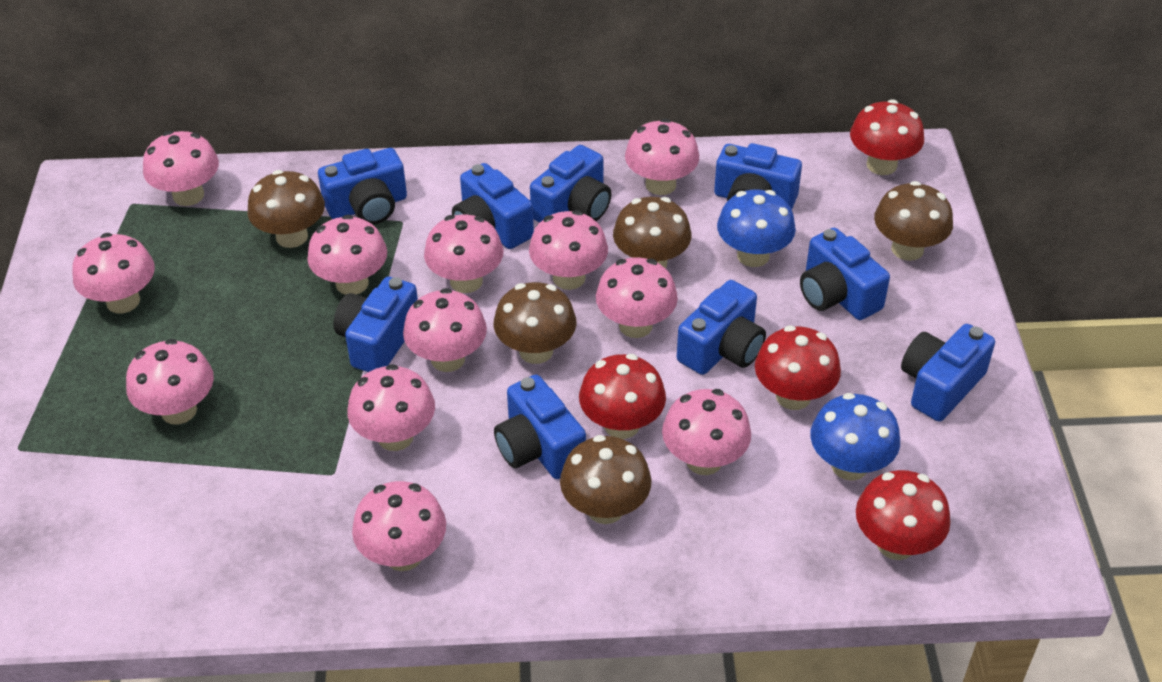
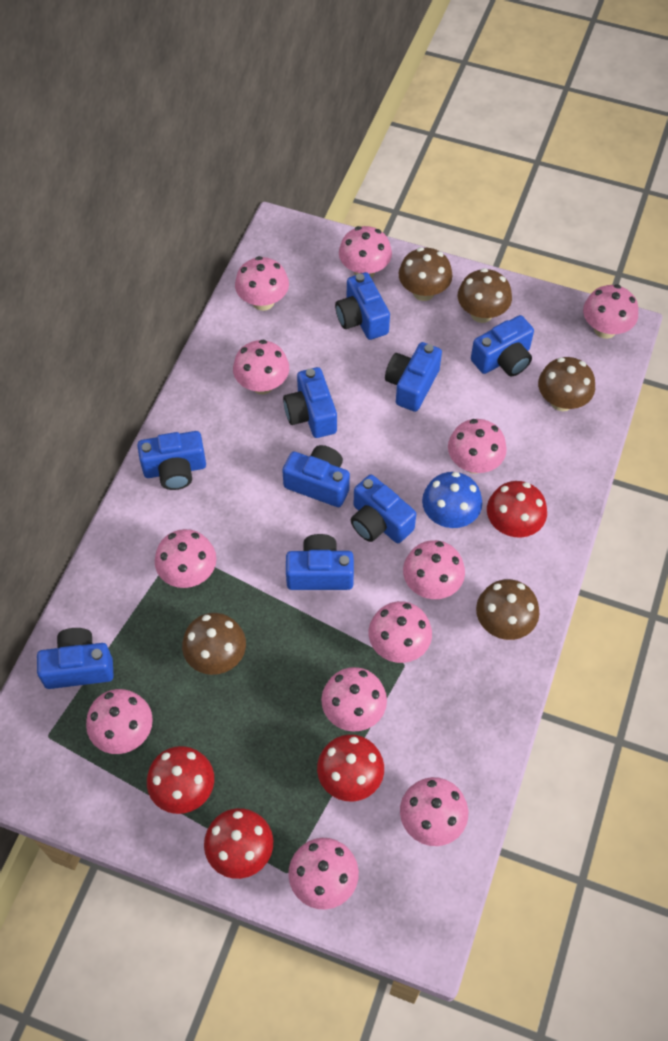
blue mushroom: 2 -> 1

